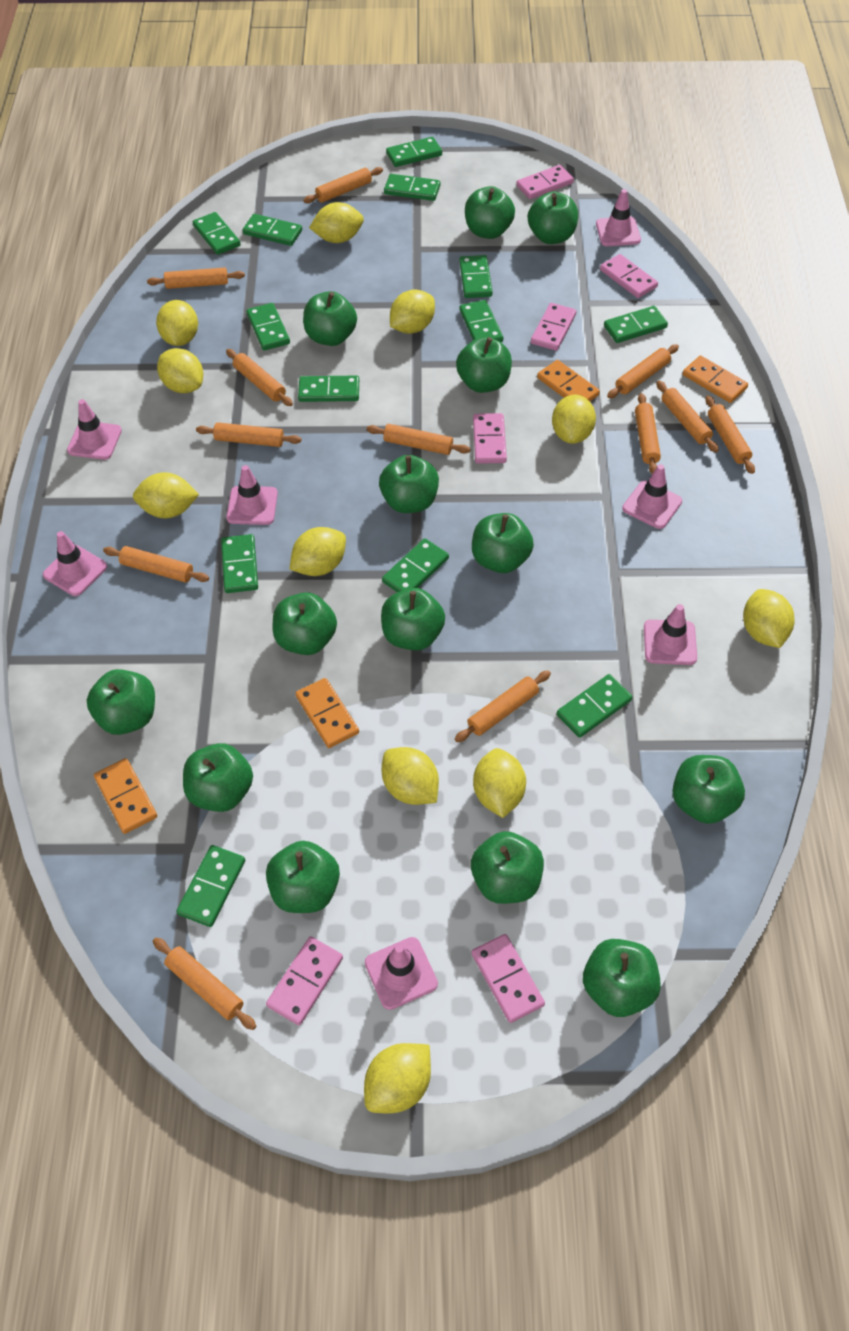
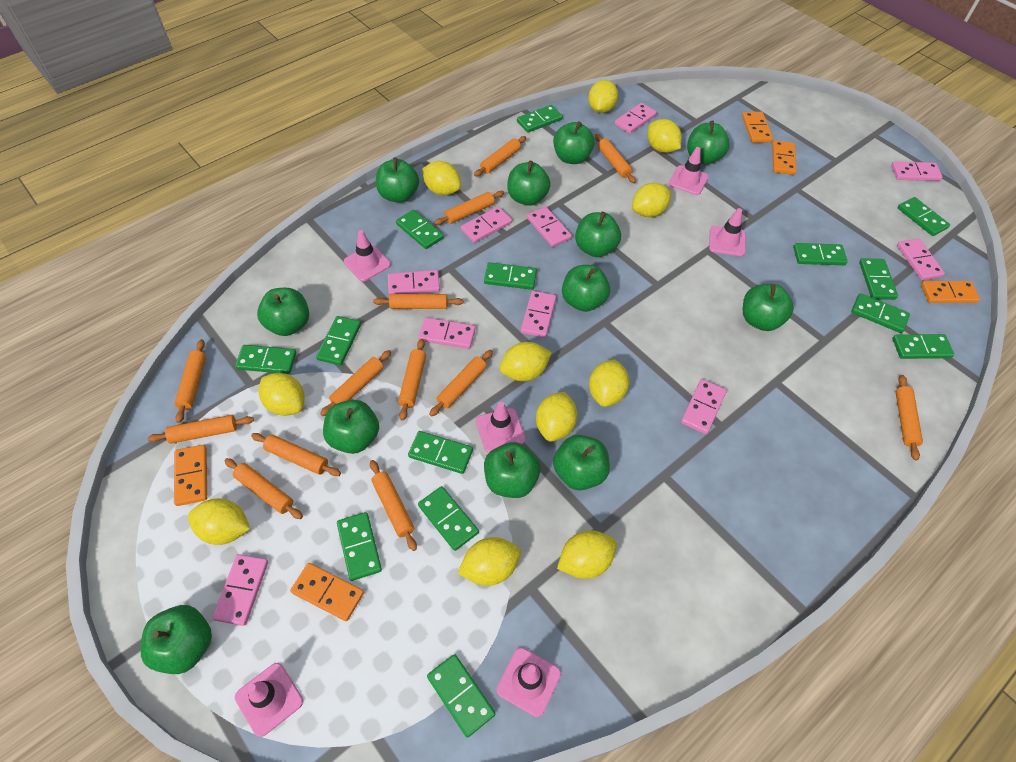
green apple: 14 -> 12
green domino: 13 -> 14
orange domino: 4 -> 5
orange rolling pin: 12 -> 13
pink domino: 6 -> 10
pink traffic cone: 7 -> 6

